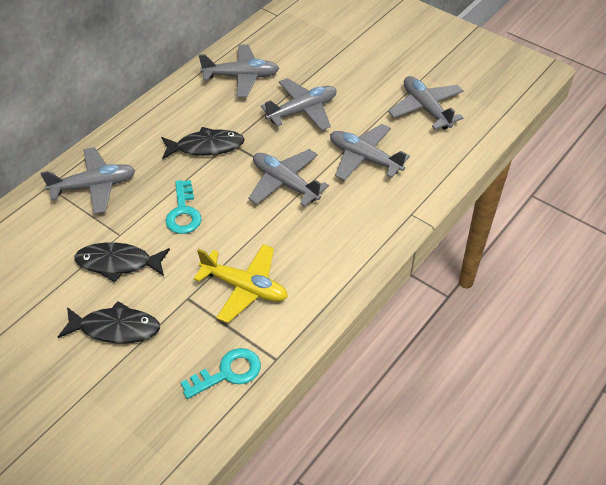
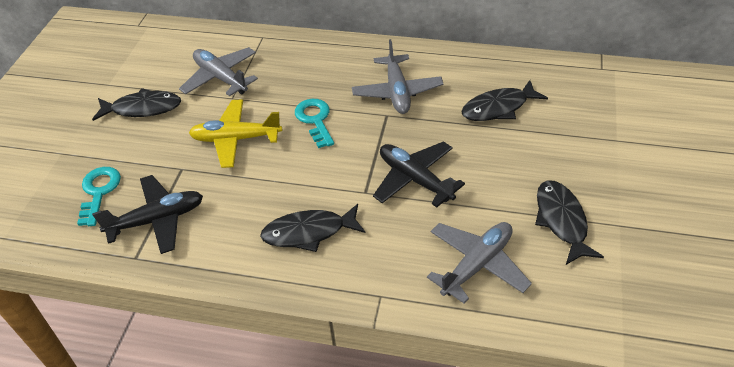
black fish: 3 -> 4
black plane: 0 -> 2
grey plane: 6 -> 3

